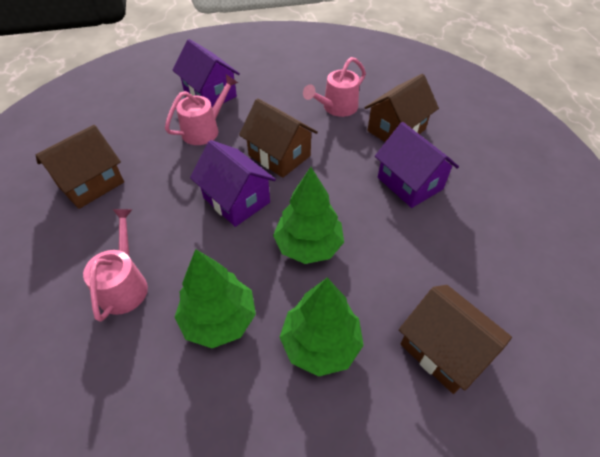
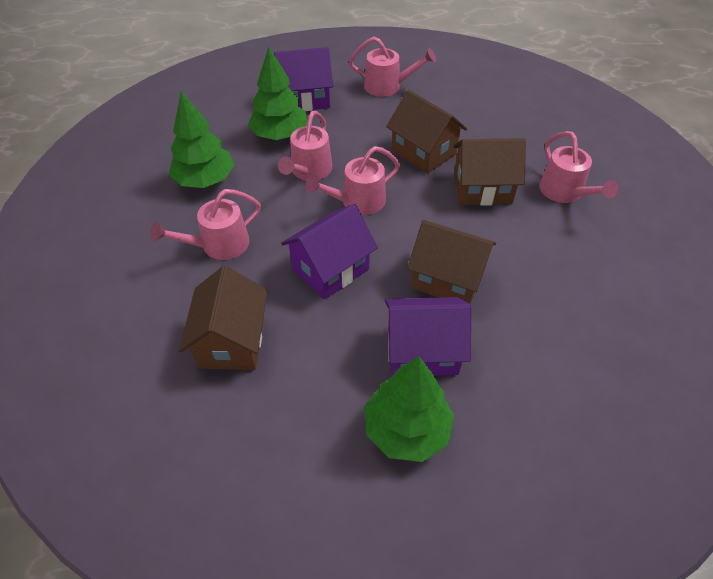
pink watering can: 3 -> 5

